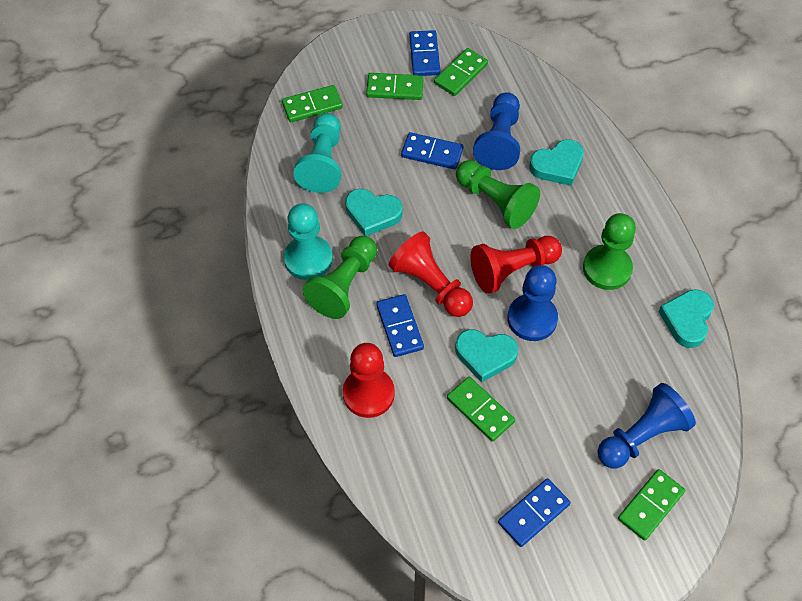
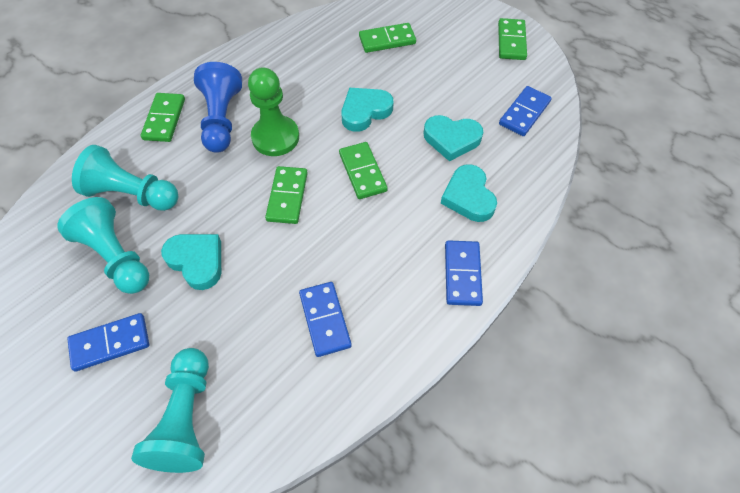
blue pawn: 3 -> 1
green pawn: 3 -> 1
red pawn: 3 -> 0
turquoise pawn: 2 -> 3

